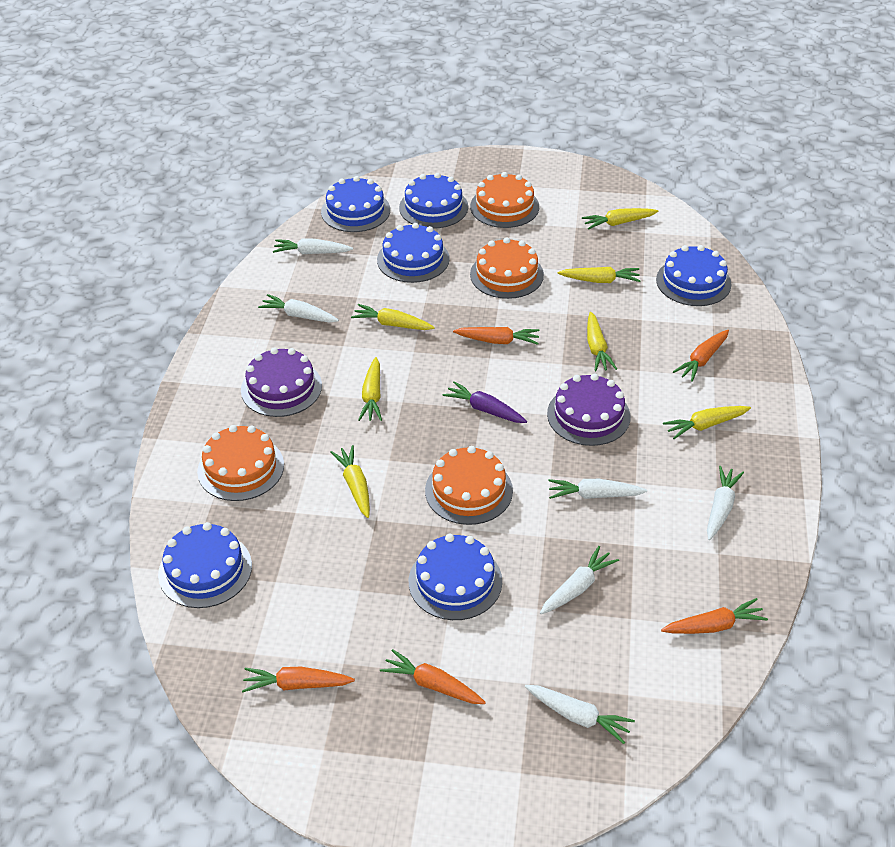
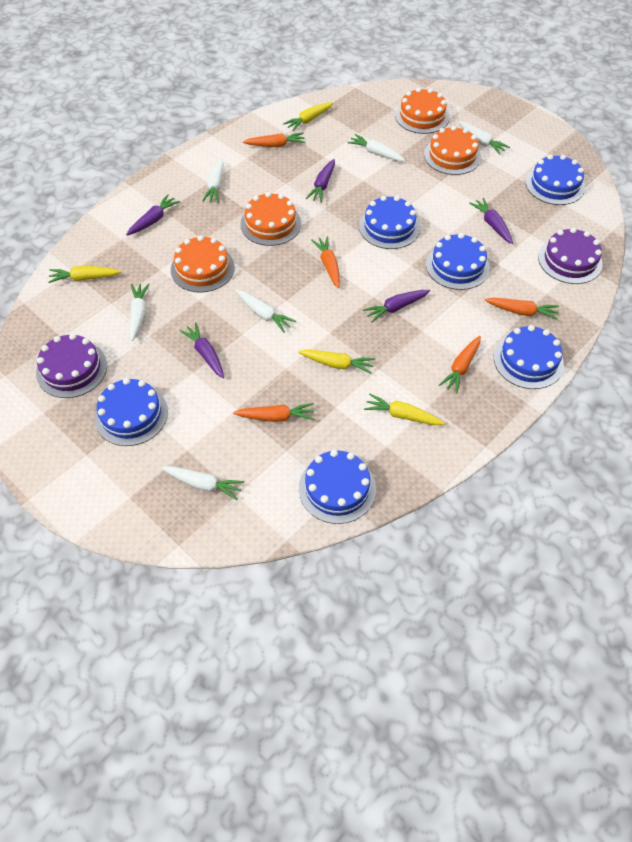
purple carrot: 1 -> 5
yellow carrot: 7 -> 4

